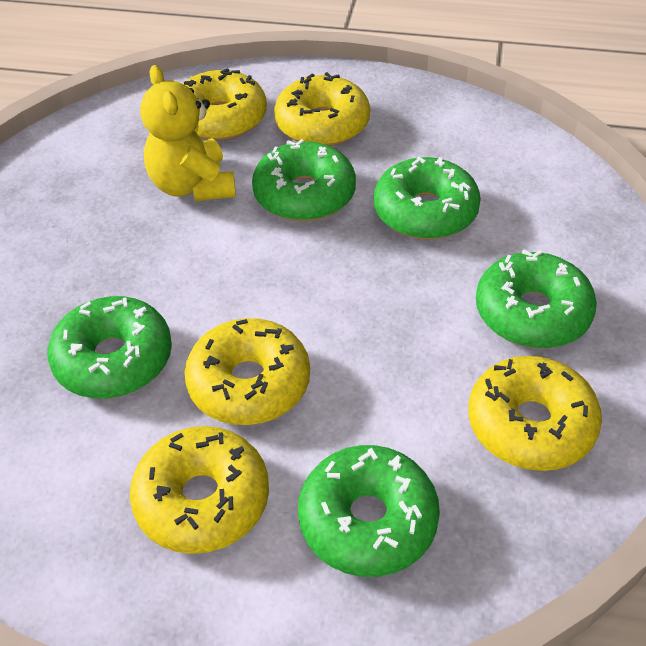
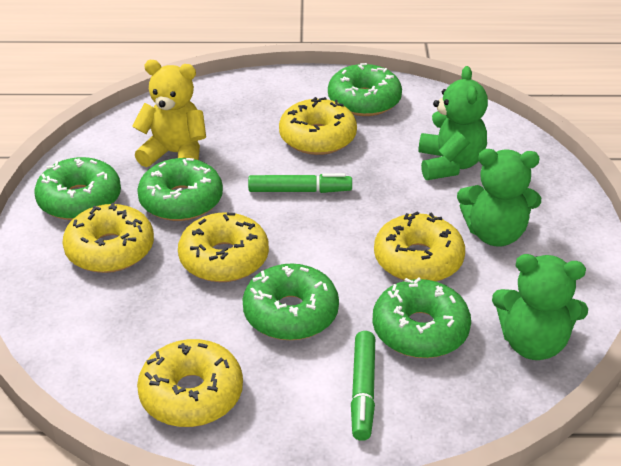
green marker: 0 -> 2
green teddy bear: 0 -> 3

